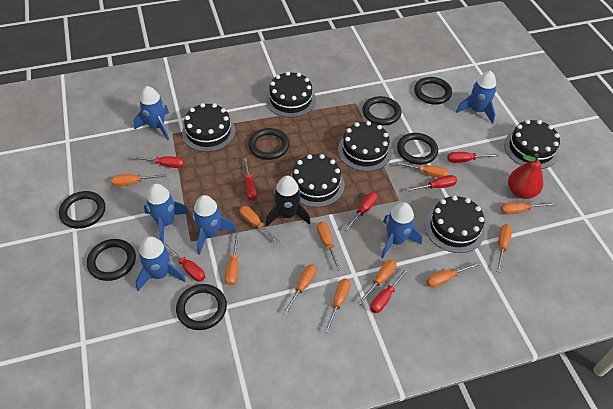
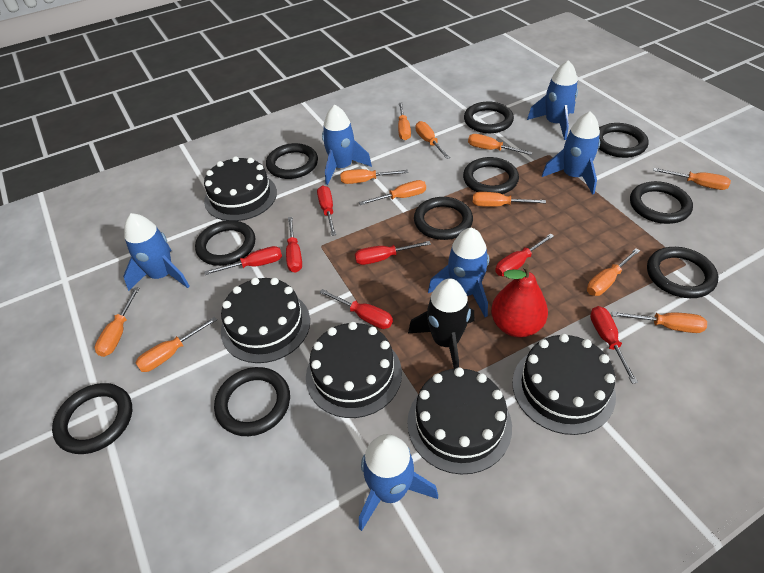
black cake: 6 -> 5
black ring: 7 -> 10

